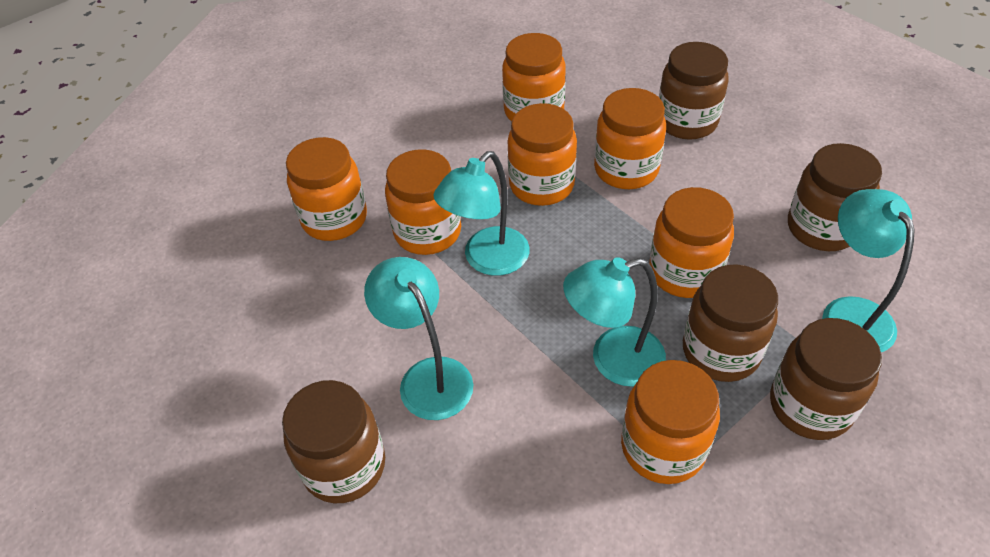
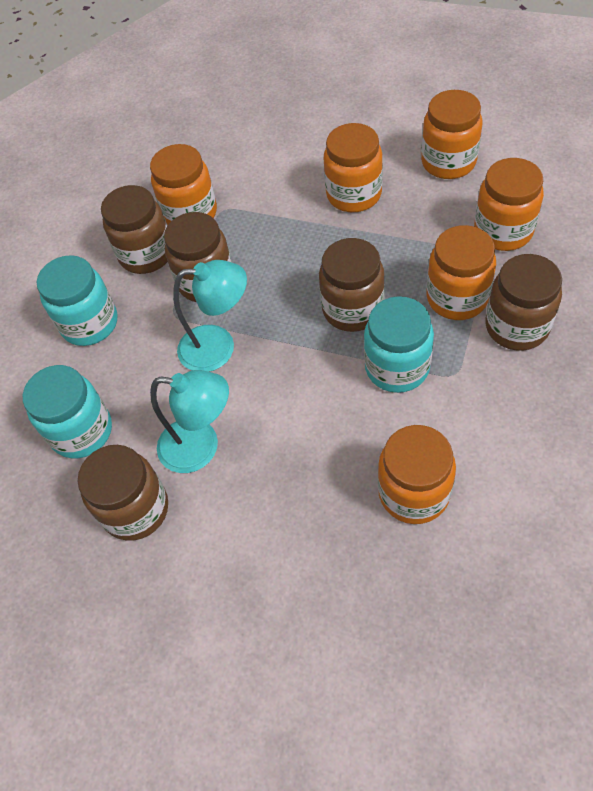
orange jar: 7 -> 6
turquoise jar: 0 -> 3
turquoise lamp: 4 -> 2

